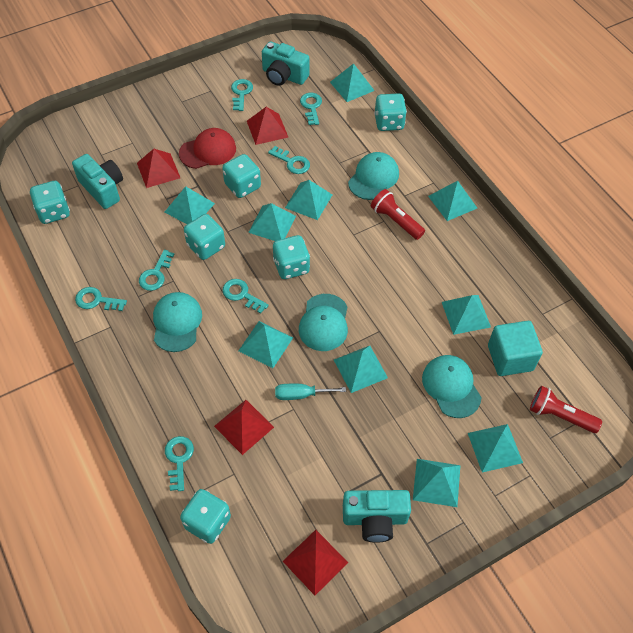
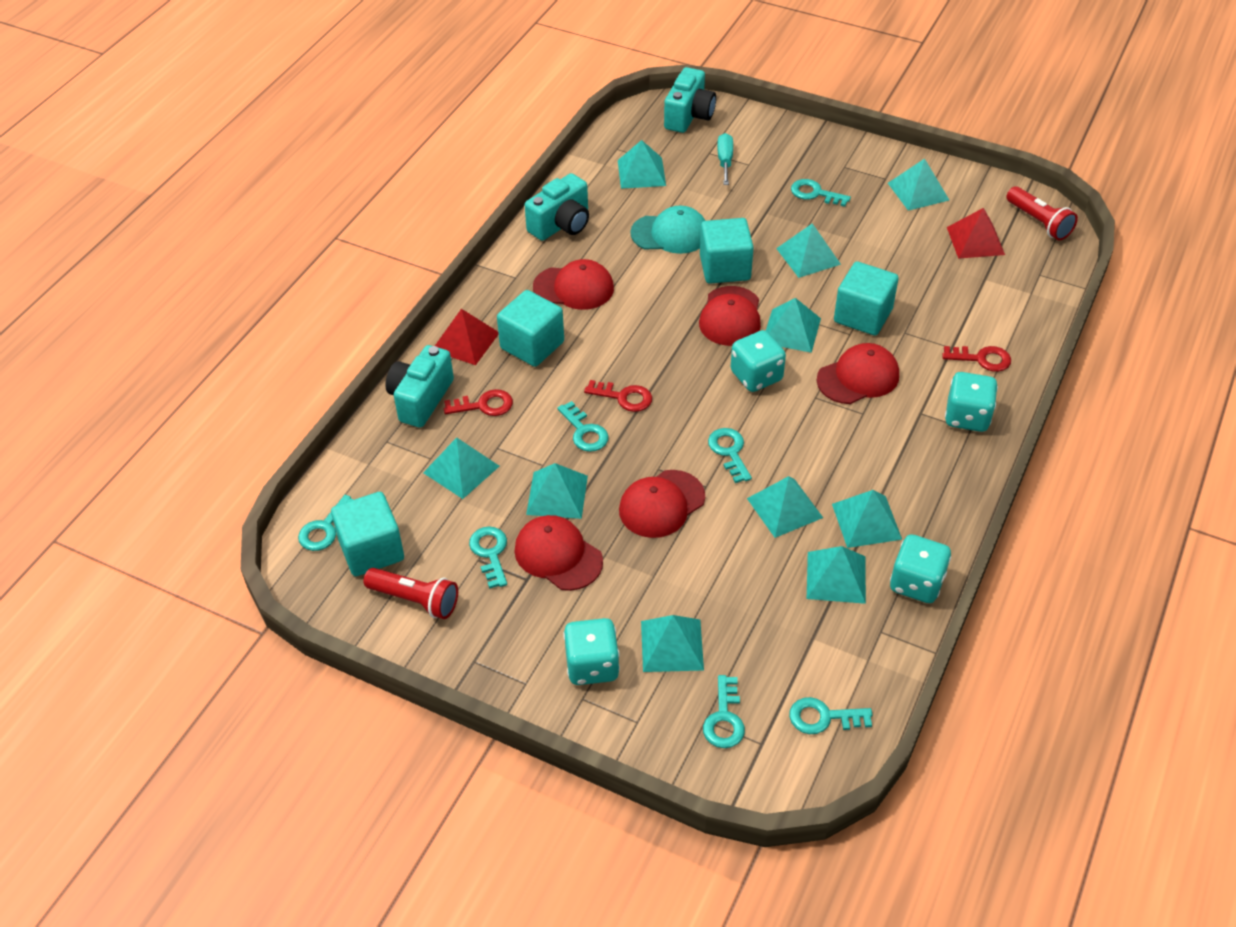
red cap: 1 -> 5
red key: 0 -> 3
red pyramid: 4 -> 2
turquoise cap: 4 -> 1
turquoise cube: 1 -> 4
turquoise dice: 6 -> 4

